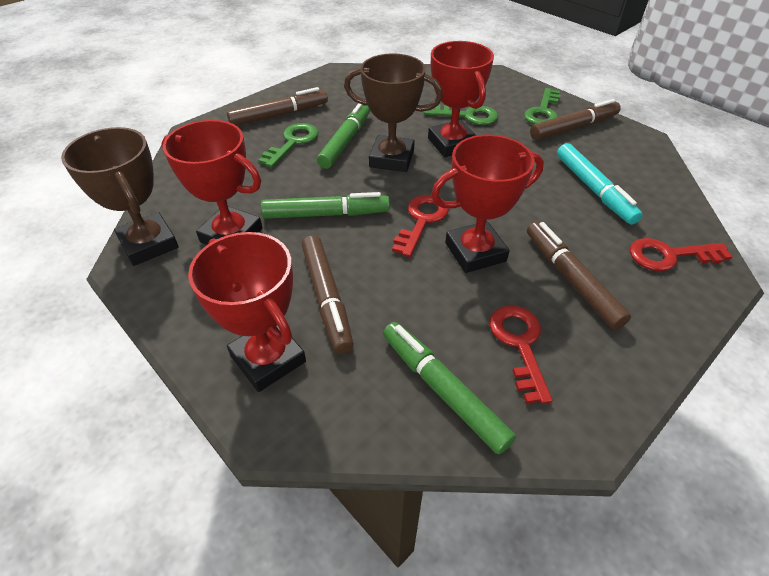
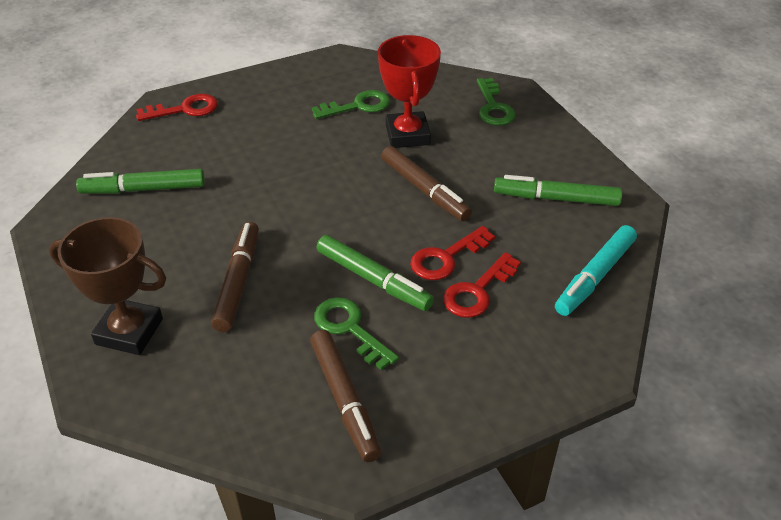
brown marker: 4 -> 3
brown trophy: 2 -> 1
red trophy: 4 -> 1

